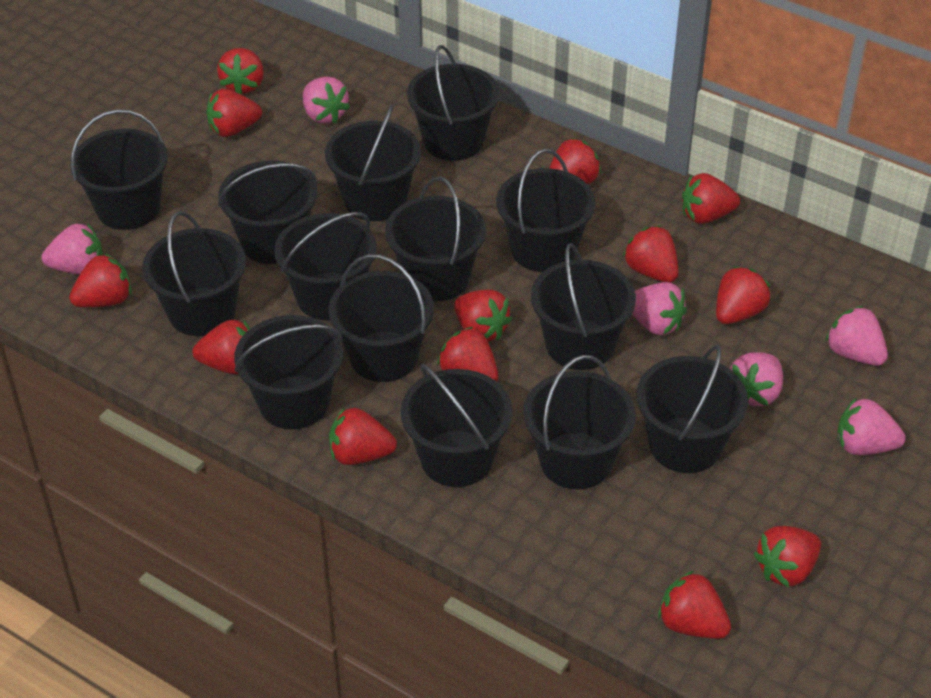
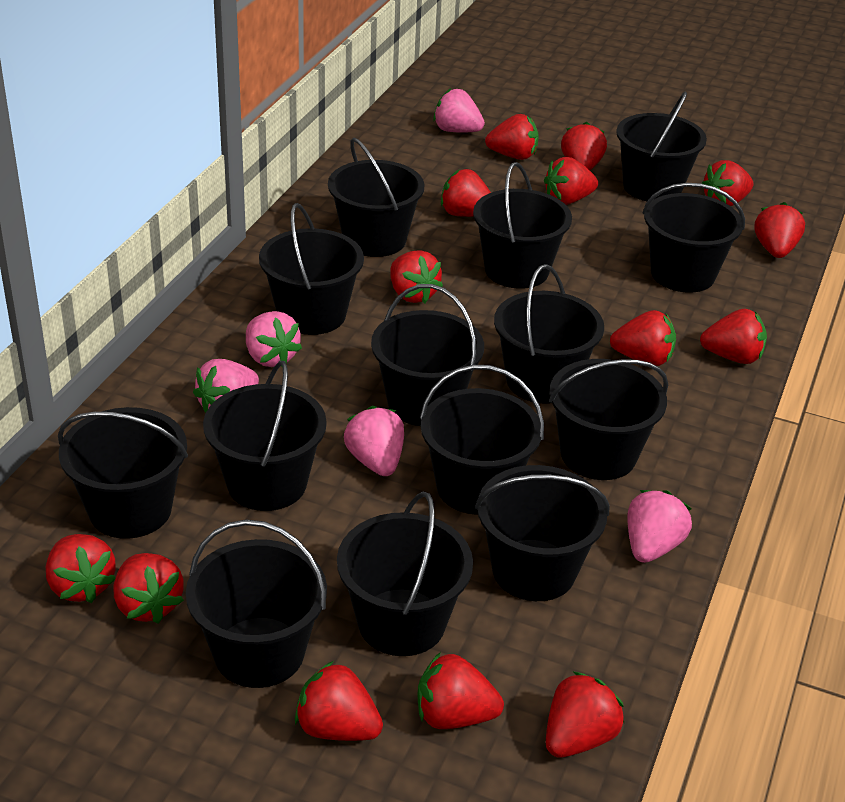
pink strawberry: 6 -> 5
red strawberry: 13 -> 14

